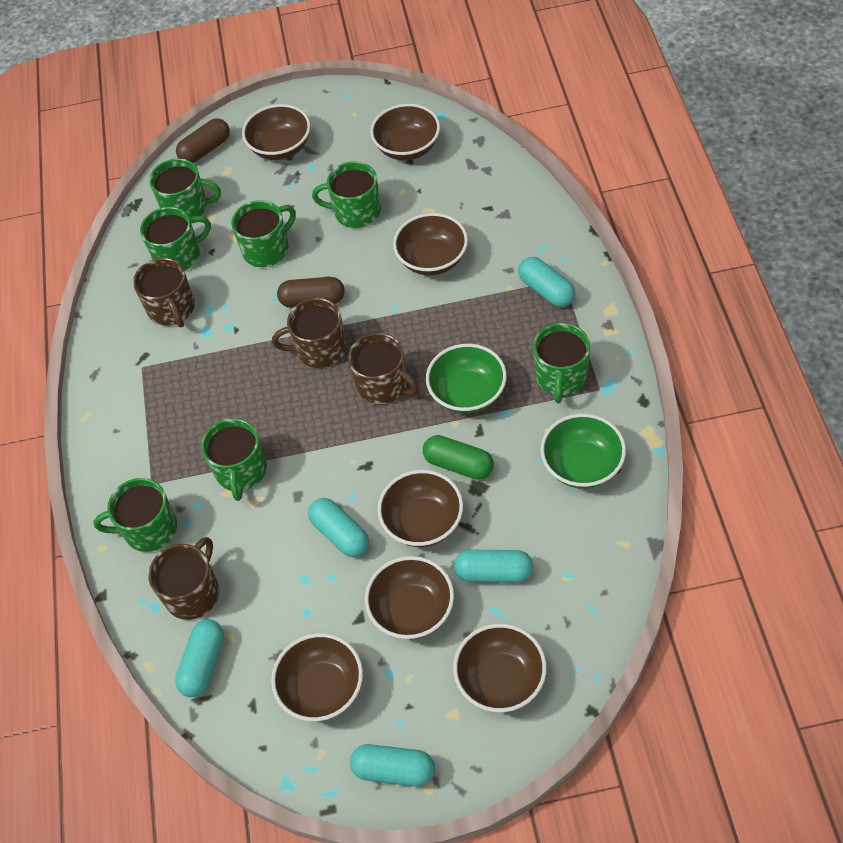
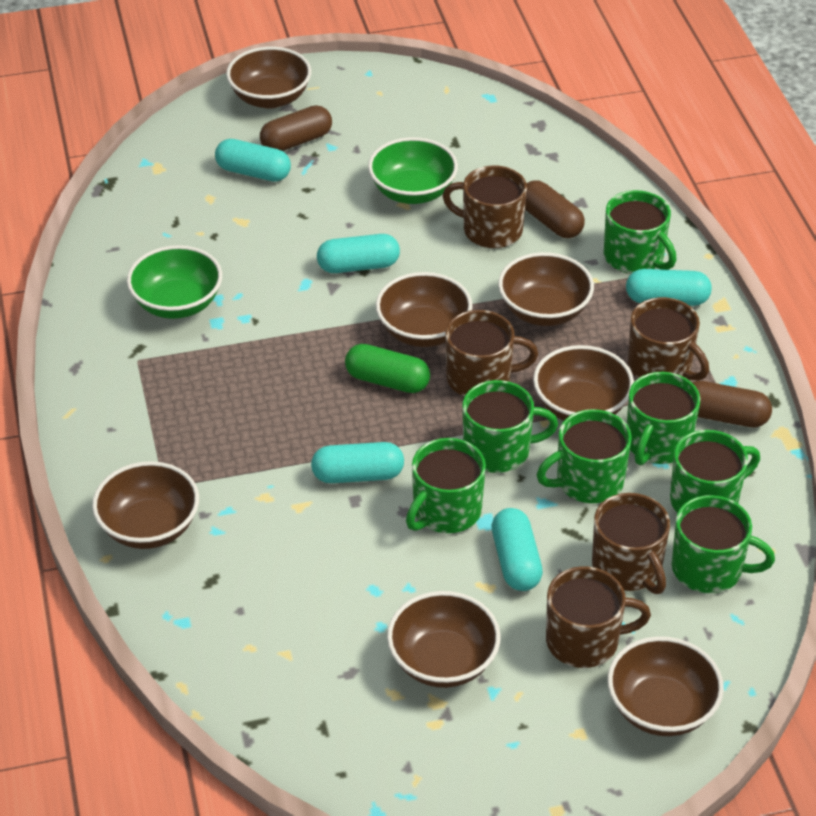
brown capsule: 2 -> 3
brown mug: 4 -> 5

